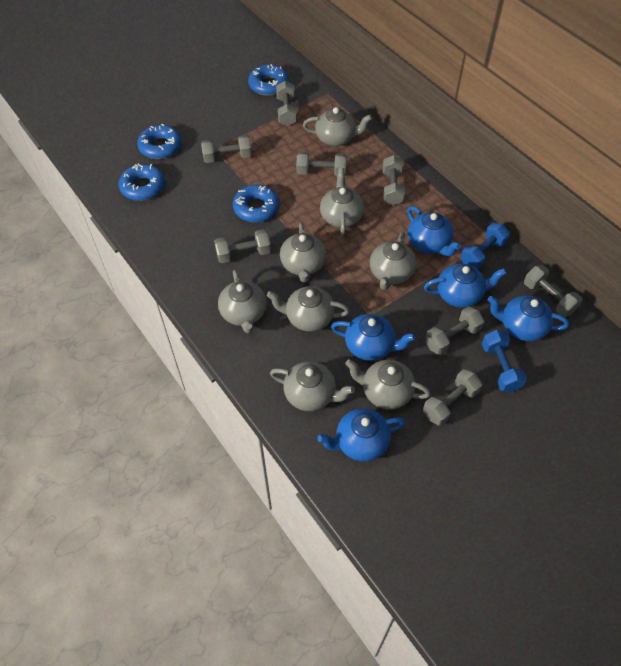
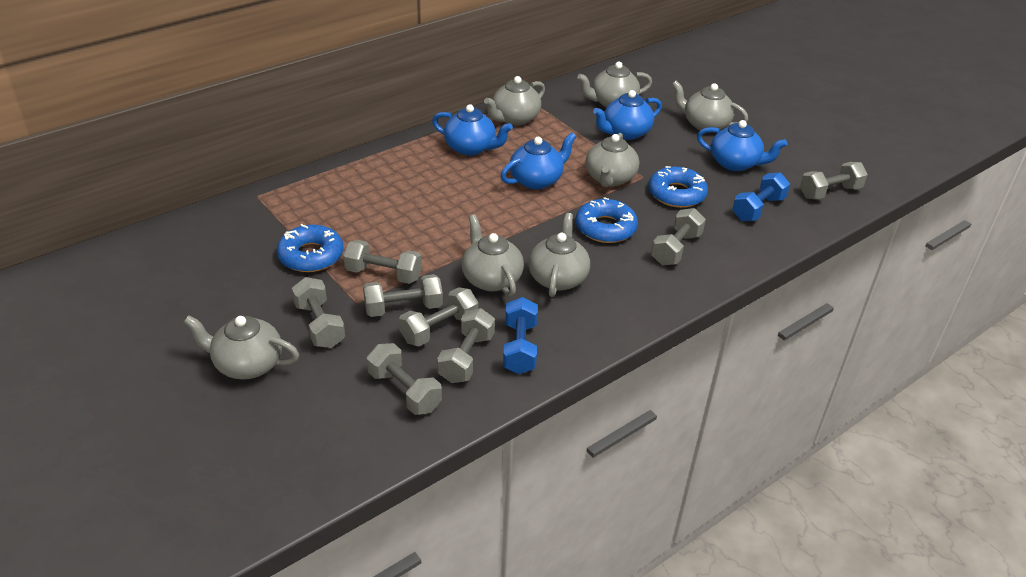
blue donut: 4 -> 3
blue teapot: 5 -> 4
grey teapot: 8 -> 7

